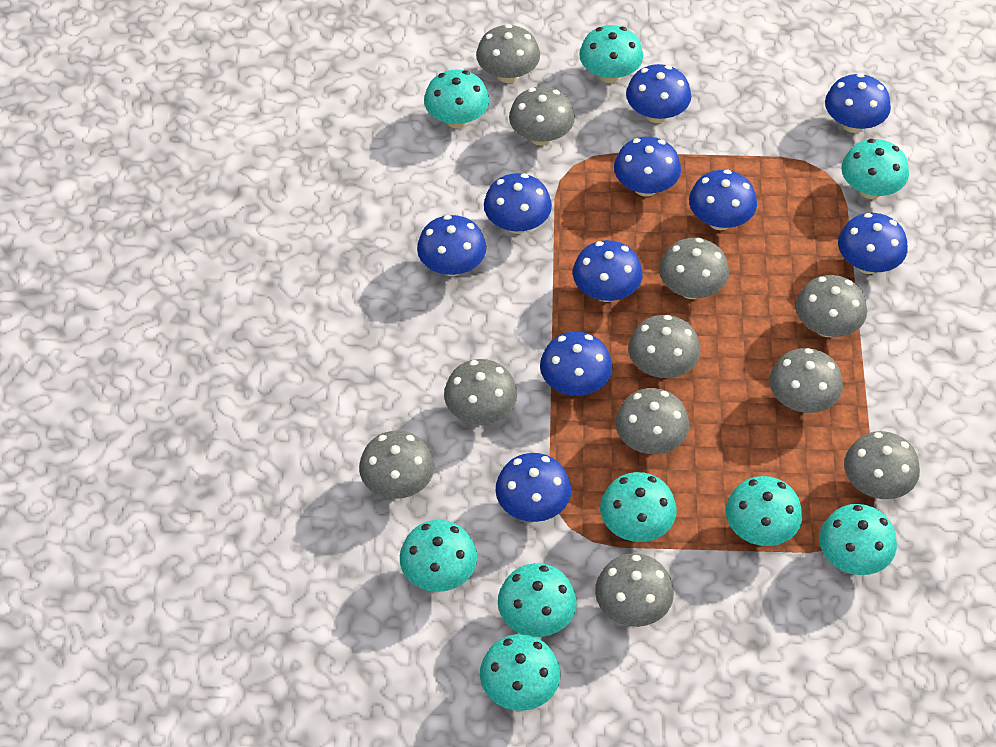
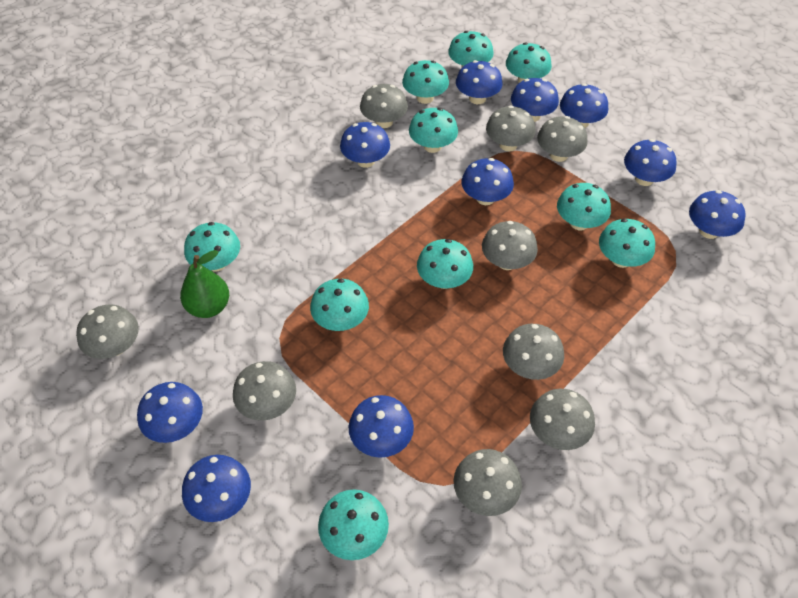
green pear: 0 -> 1
grey mushroom: 11 -> 9
turquoise mushroom: 9 -> 10

